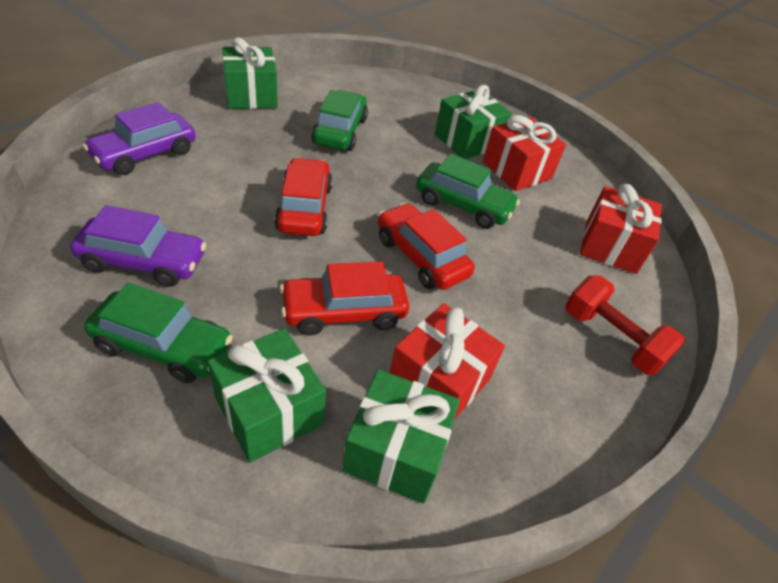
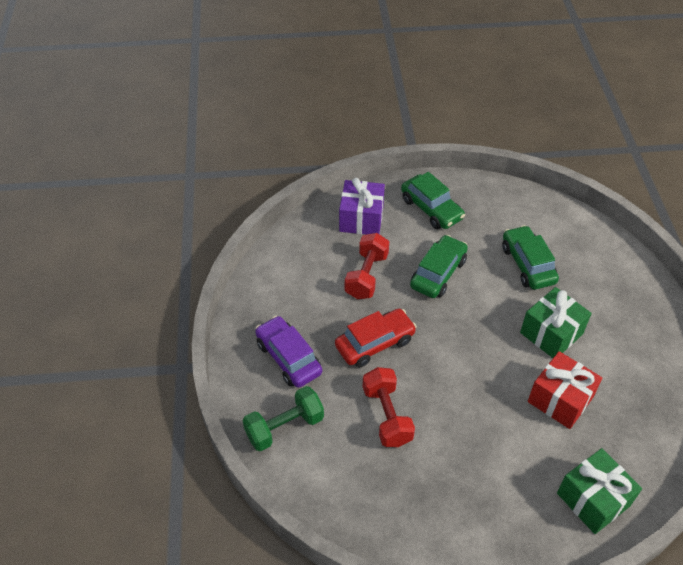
green dumbbell: 0 -> 1
green gift: 4 -> 2
purple car: 2 -> 1
purple gift: 0 -> 1
red car: 3 -> 1
red dumbbell: 1 -> 2
red gift: 3 -> 1

